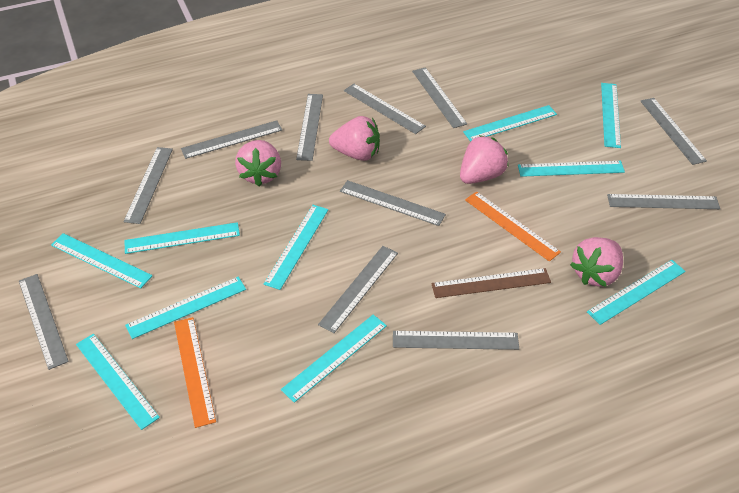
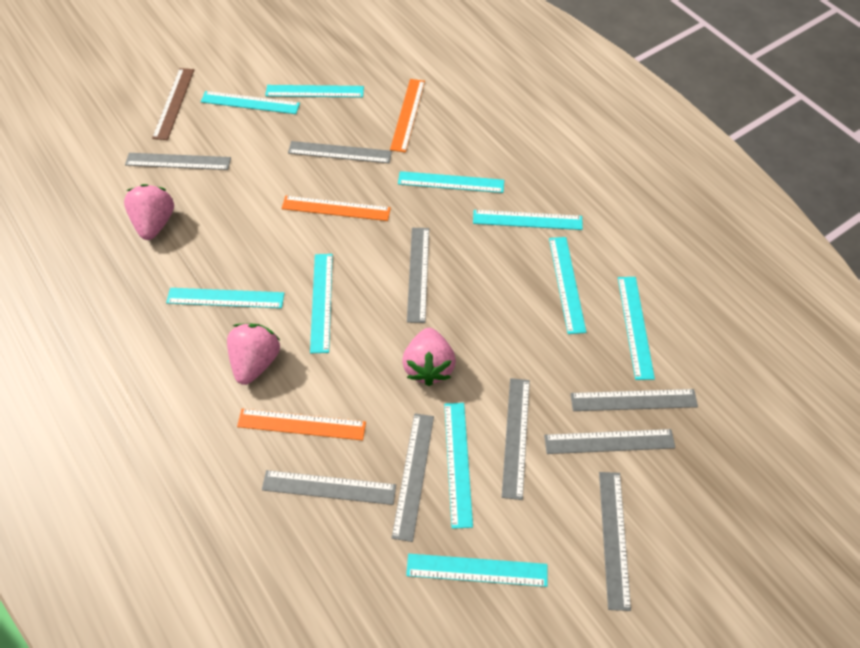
grey ruler: 11 -> 9
orange ruler: 2 -> 3
pink strawberry: 4 -> 3

